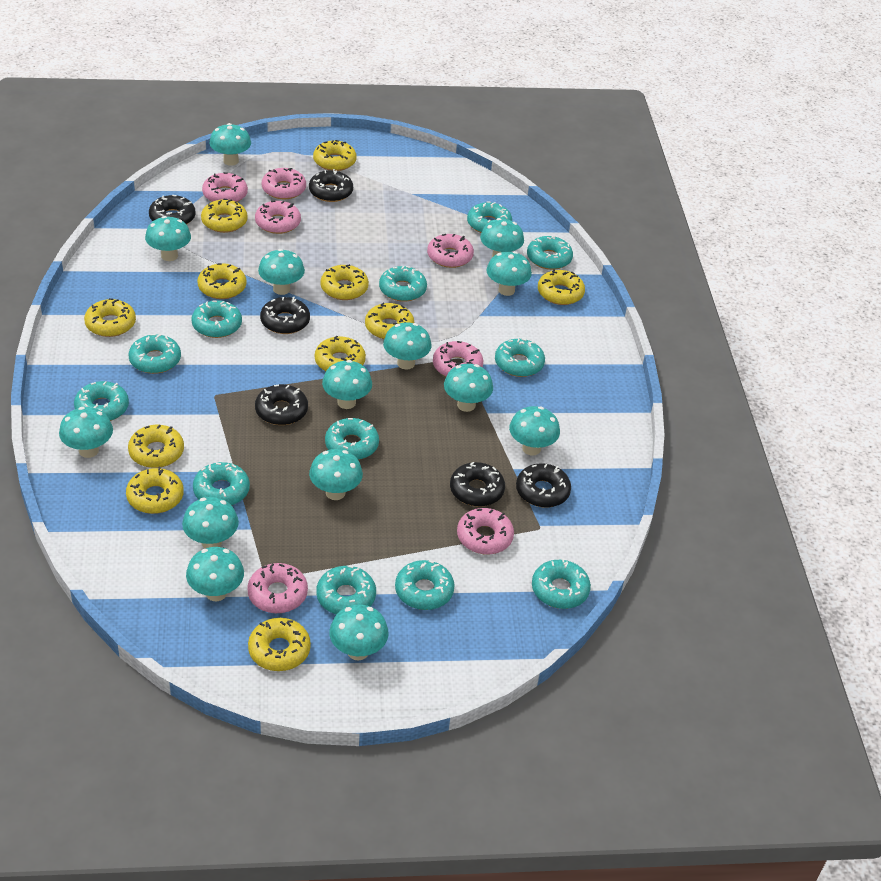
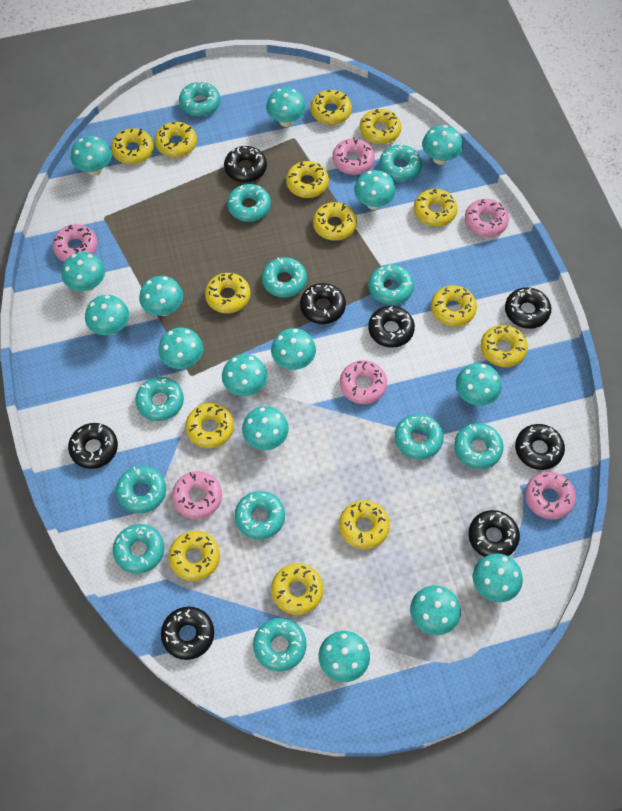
black donut: 6 -> 8
pink donut: 7 -> 6
turquoise mushroom: 14 -> 15
yellow donut: 11 -> 14

